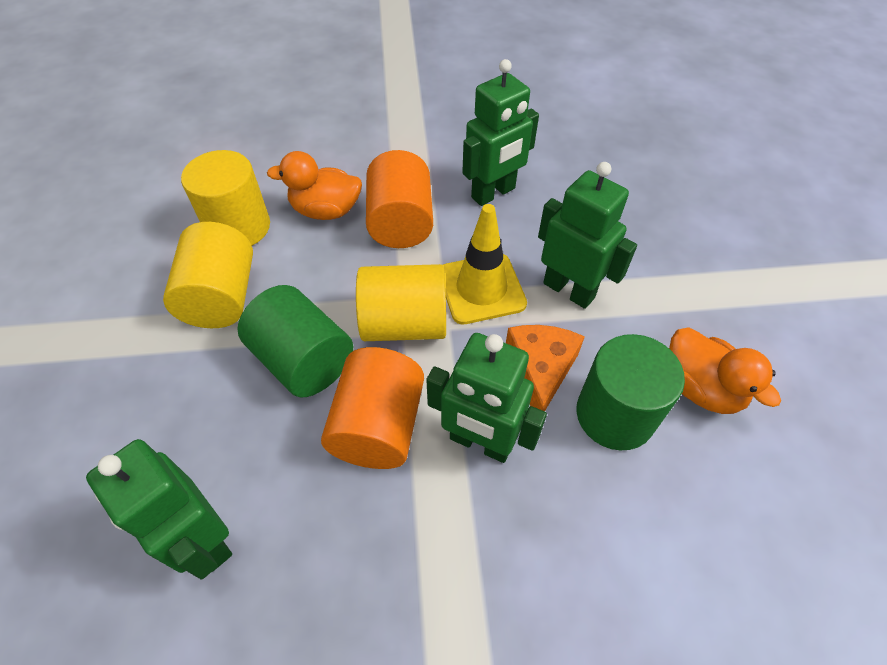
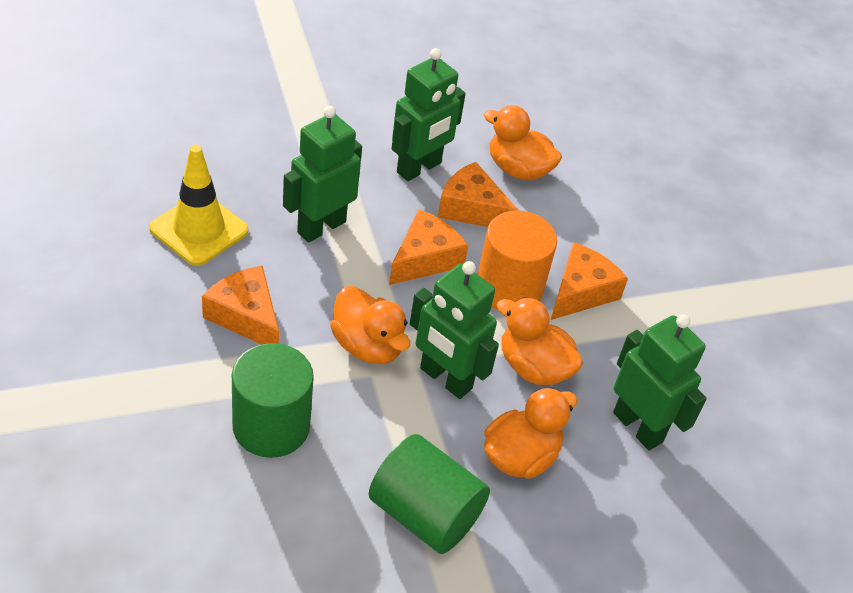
orange cheese: 1 -> 4
orange cylinder: 2 -> 1
orange duck: 2 -> 4
yellow cylinder: 3 -> 0

